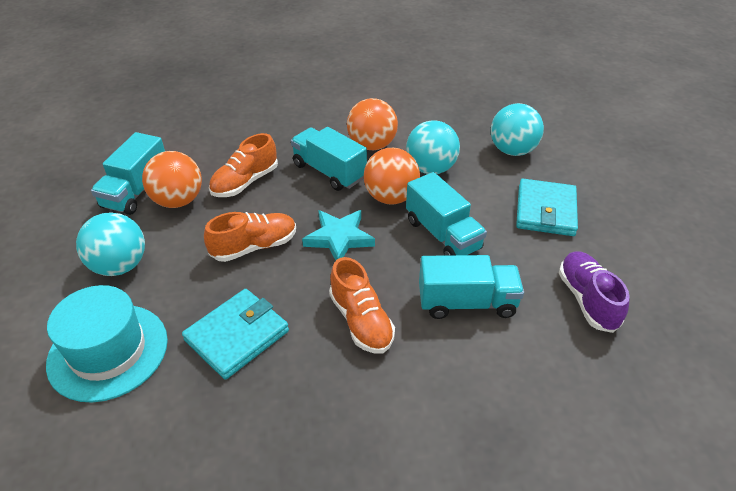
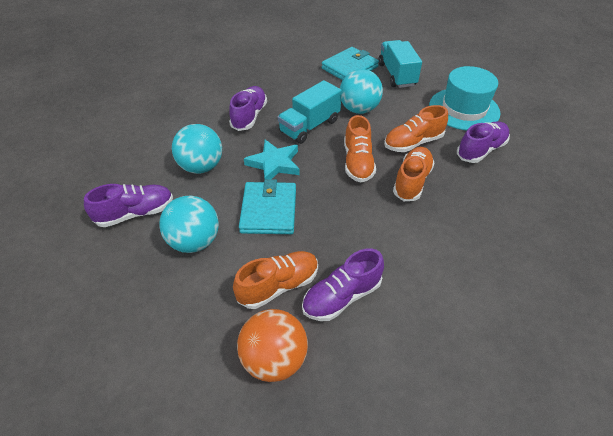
orange ball: 3 -> 1
orange shoe: 3 -> 4
purple shoe: 1 -> 4
turquoise truck: 4 -> 2

